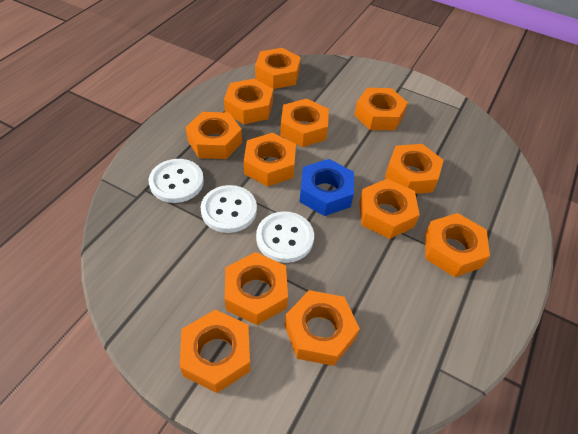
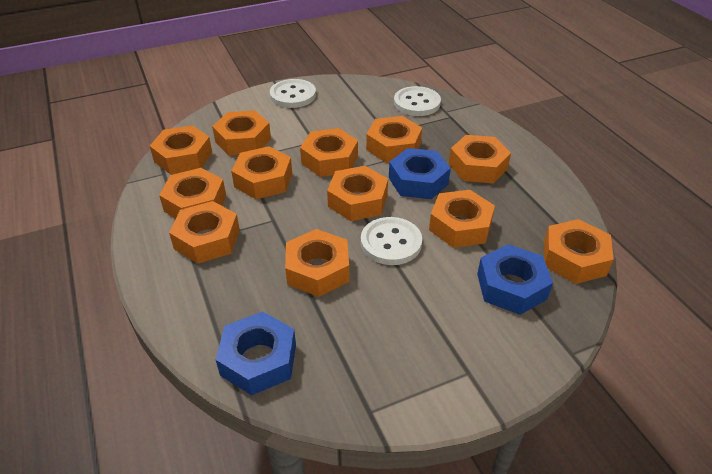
blue nut: 1 -> 3

